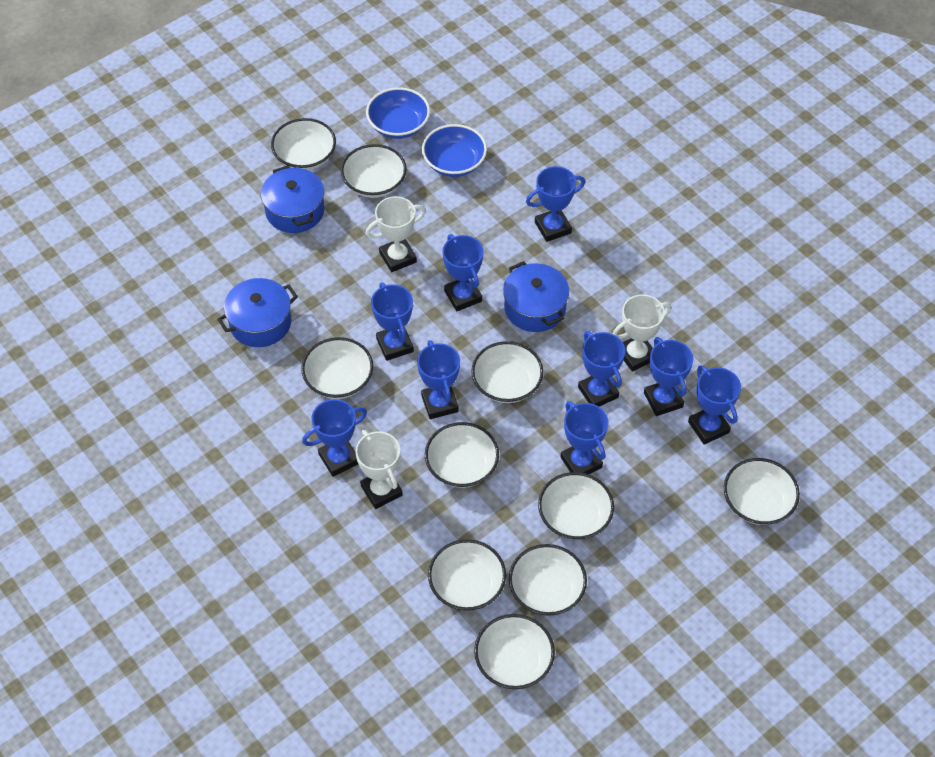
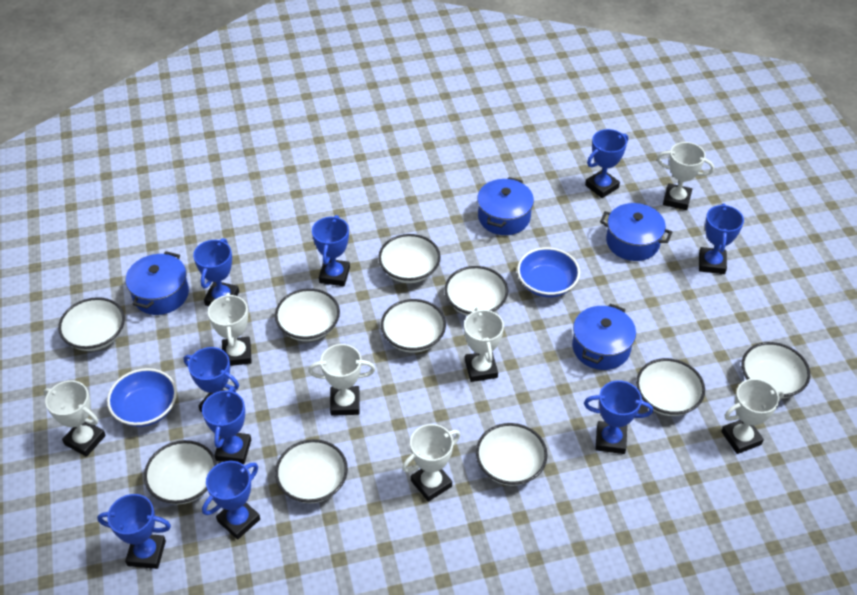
blue pot: 3 -> 4
white trophy: 3 -> 7

